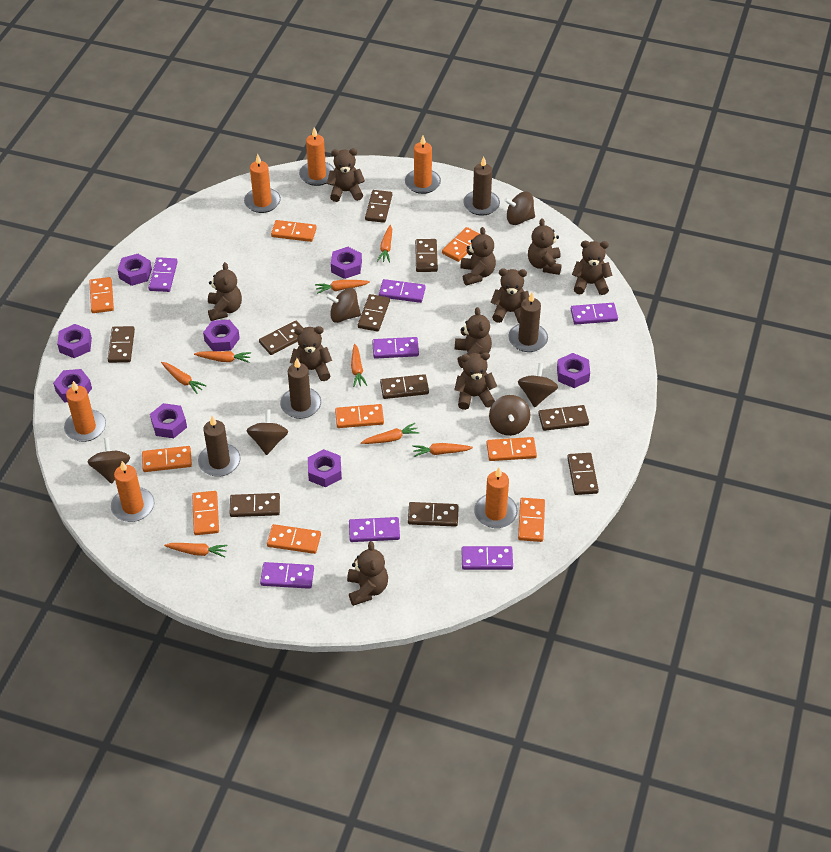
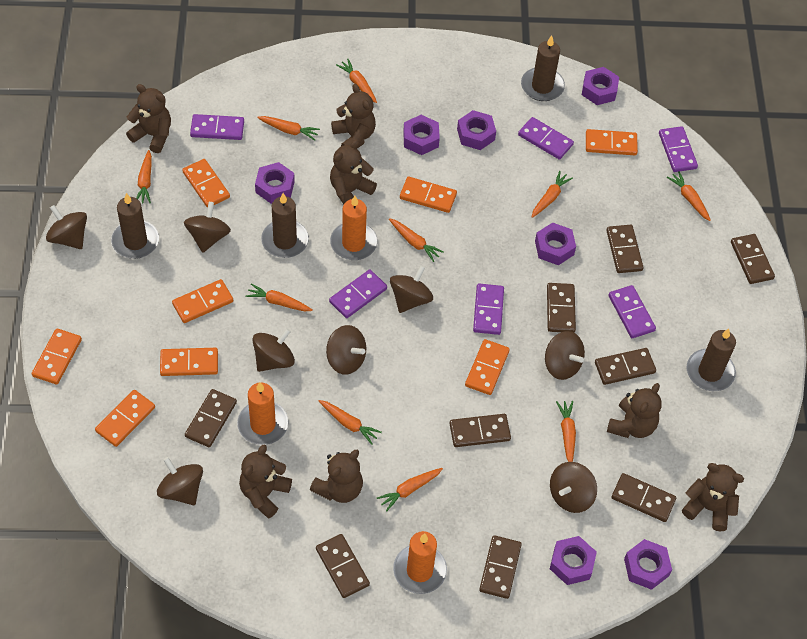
brown domino: 10 -> 9
brown spinning top: 6 -> 8
brown teddy bear: 10 -> 7
orange candle: 6 -> 3
orange carrot: 8 -> 10
orange domino: 9 -> 8
purple domino: 7 -> 6
purple nut: 8 -> 7

